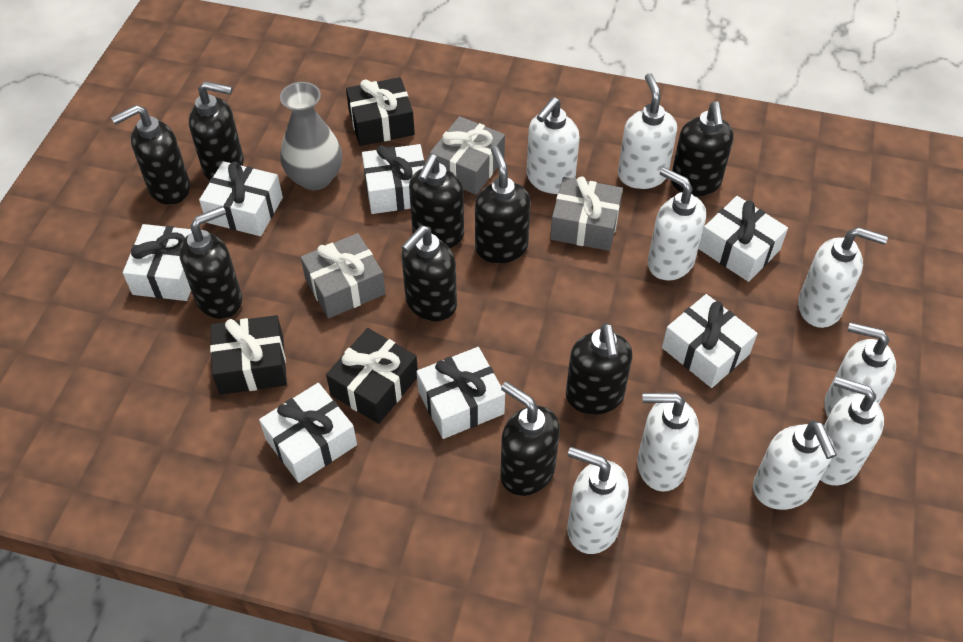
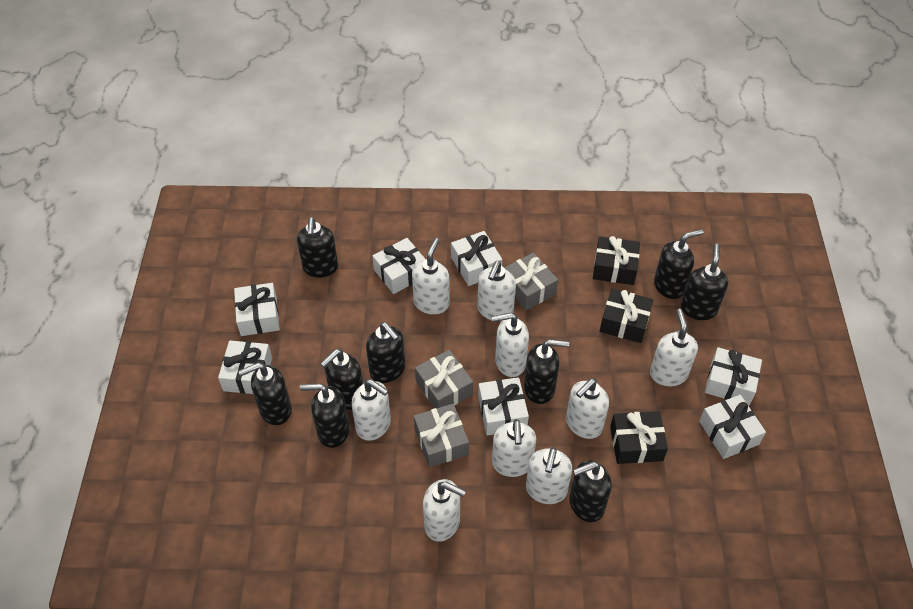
grey vase: 1 -> 0

